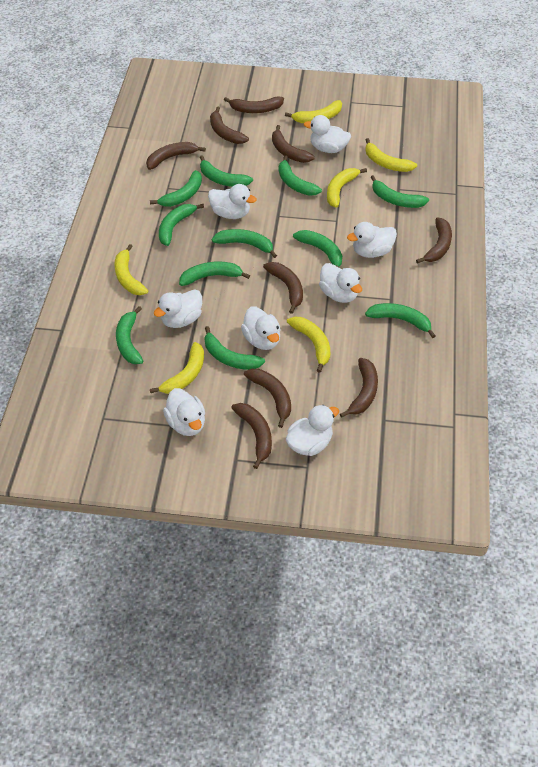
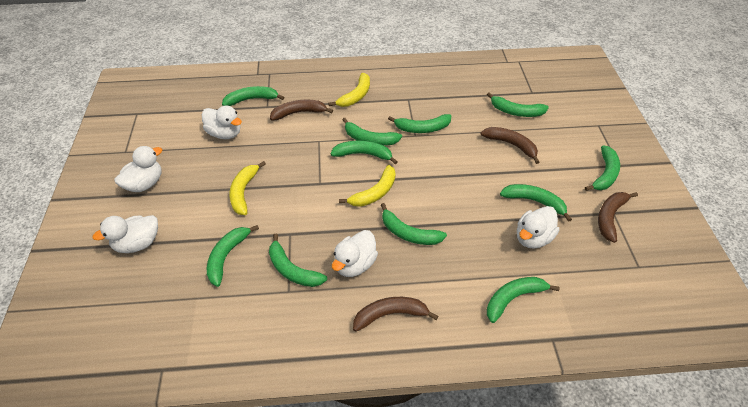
brown banana: 9 -> 4
white duck: 8 -> 5
yellow banana: 6 -> 3

